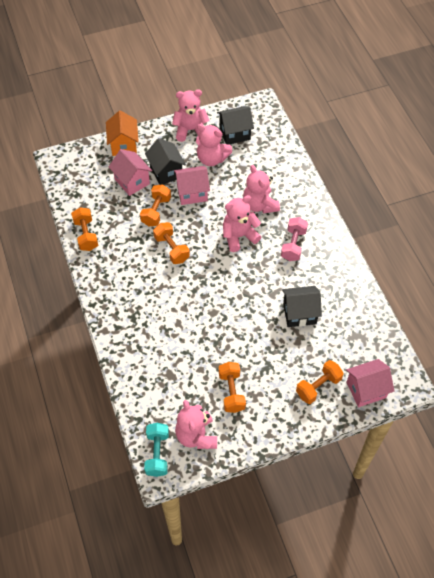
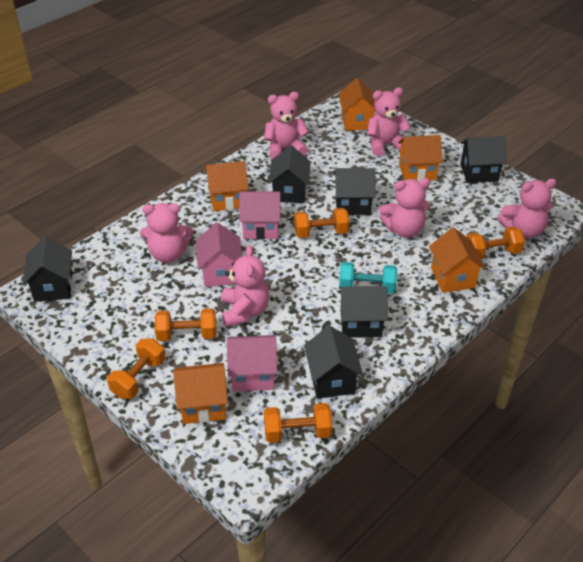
black house: 3 -> 6
orange house: 1 -> 5
pink dumbbell: 1 -> 0
pink teddy bear: 5 -> 6

